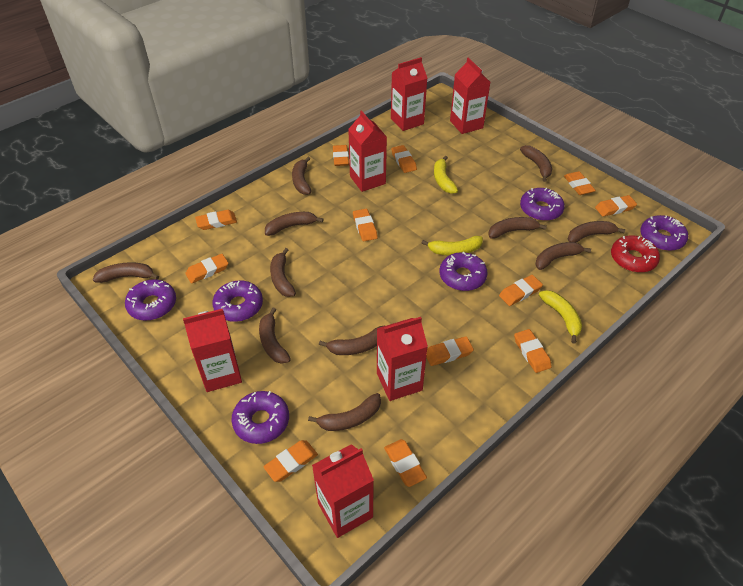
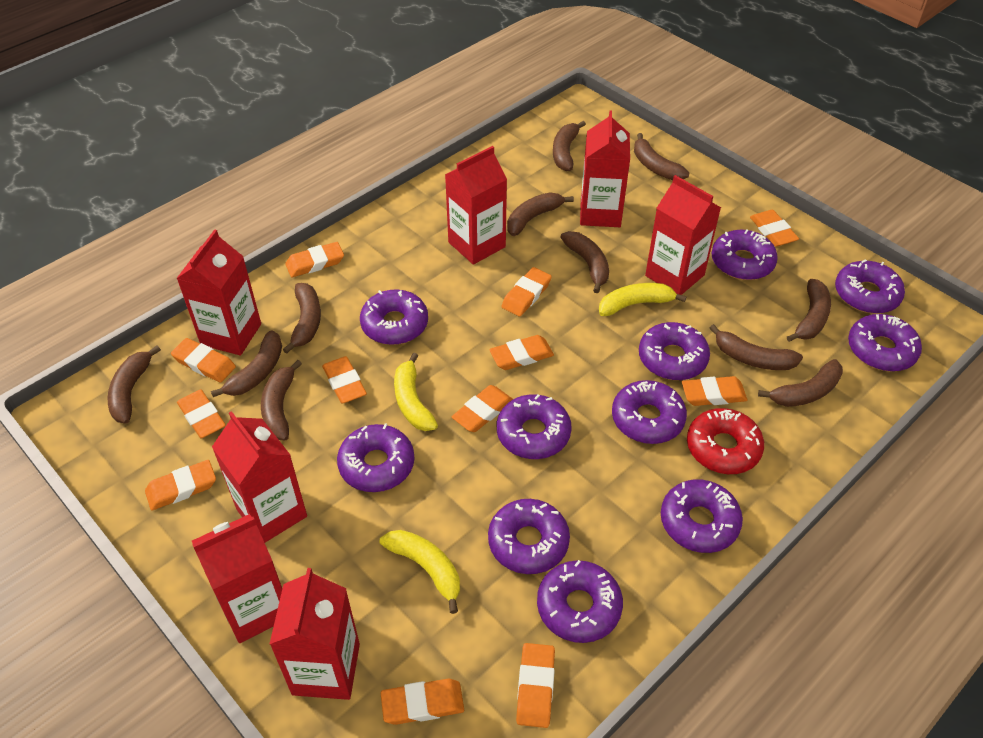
purple donut: 6 -> 11
red carton: 6 -> 7

